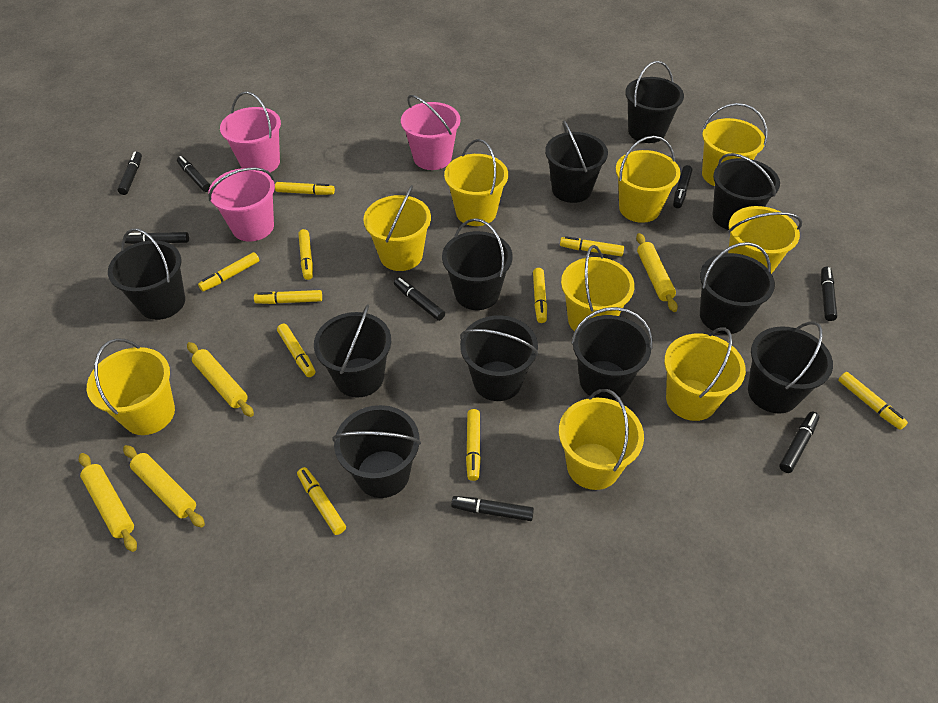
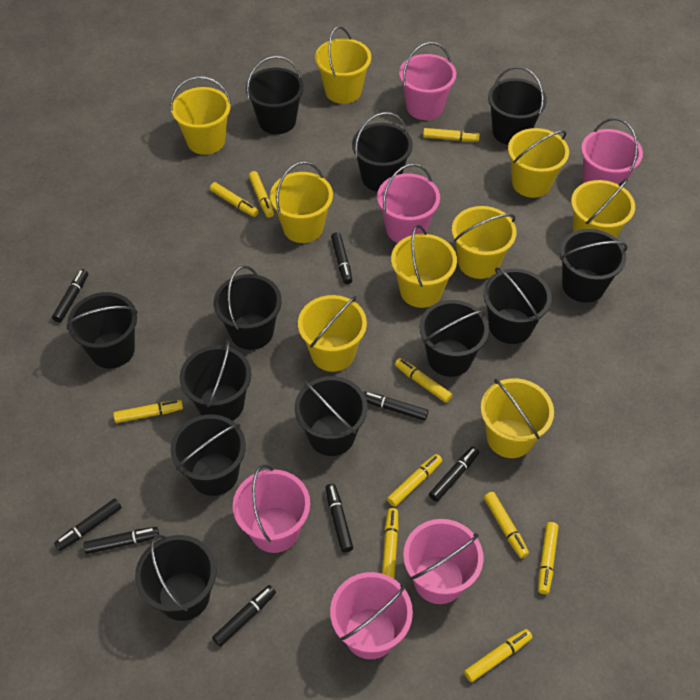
black bucket: 11 -> 12
pink bucket: 3 -> 6
yellow rolling pin: 4 -> 0

